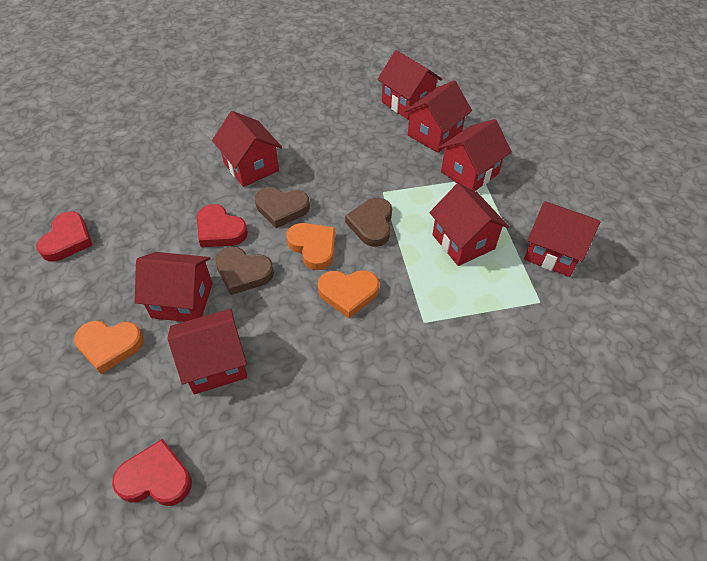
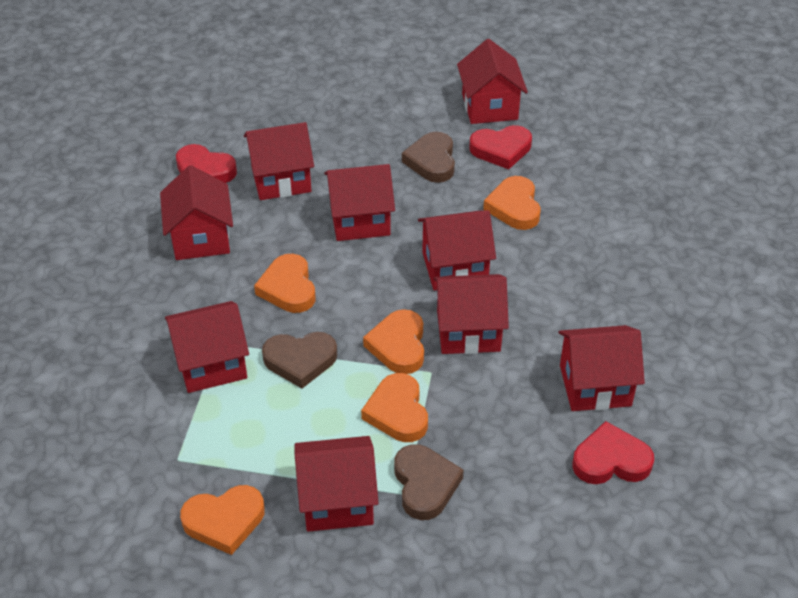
orange heart: 3 -> 5
red house: 8 -> 9

